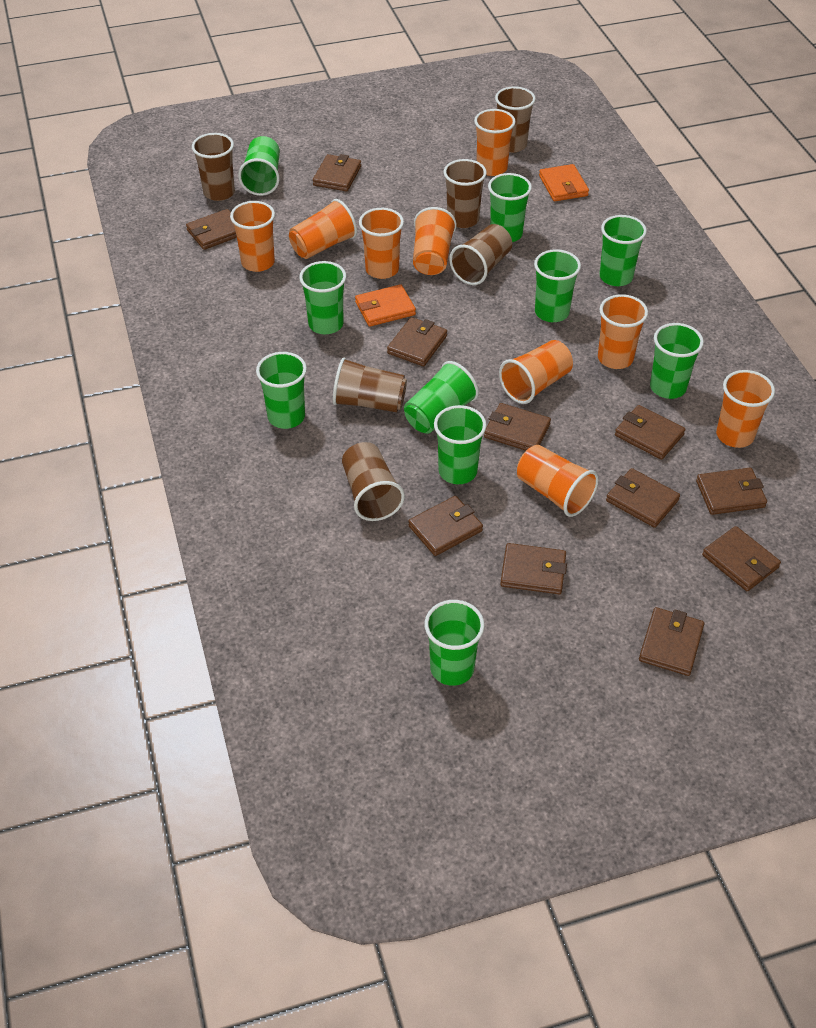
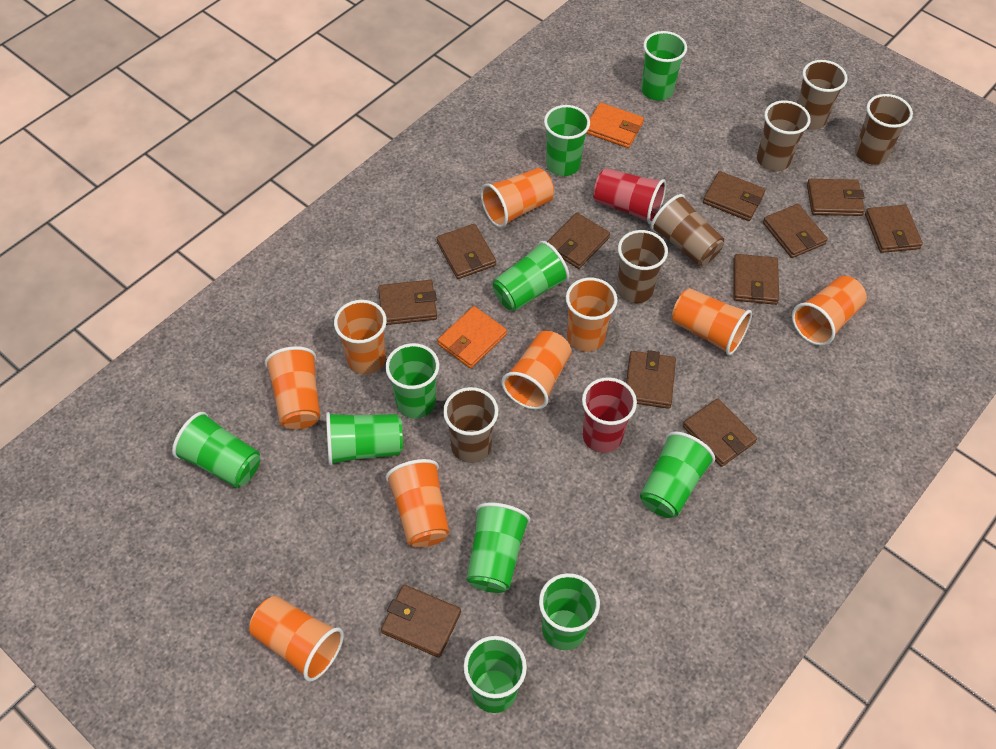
red cup: 0 -> 2

